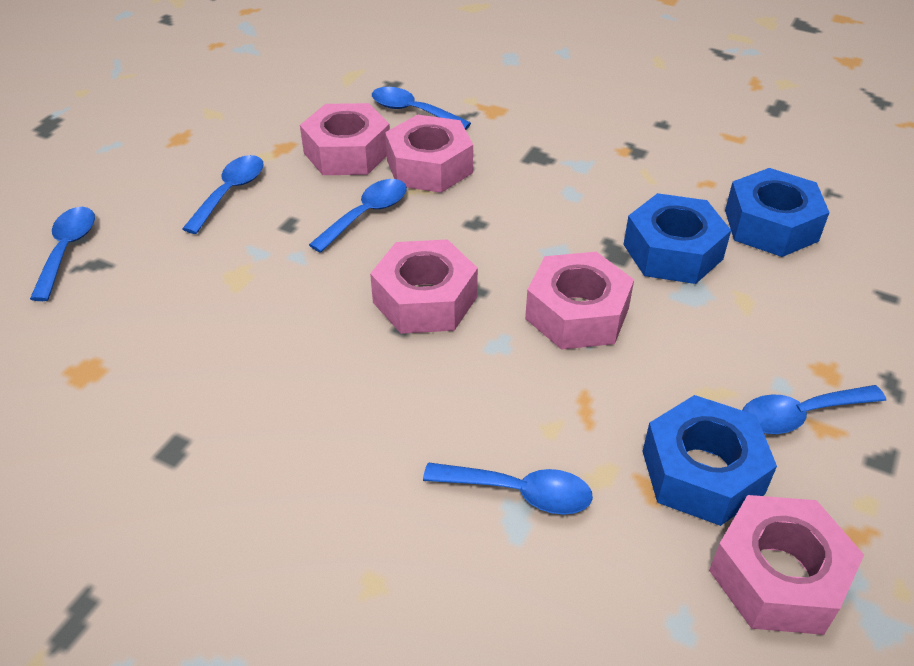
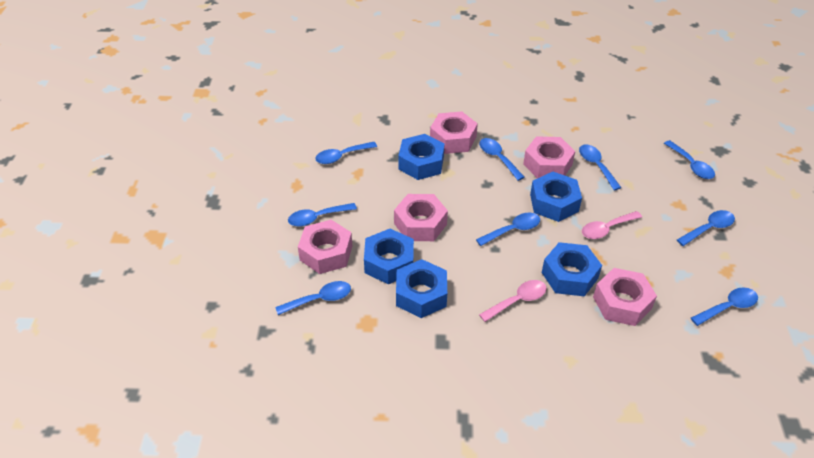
blue nut: 3 -> 5
blue spoon: 6 -> 9
pink spoon: 0 -> 2

